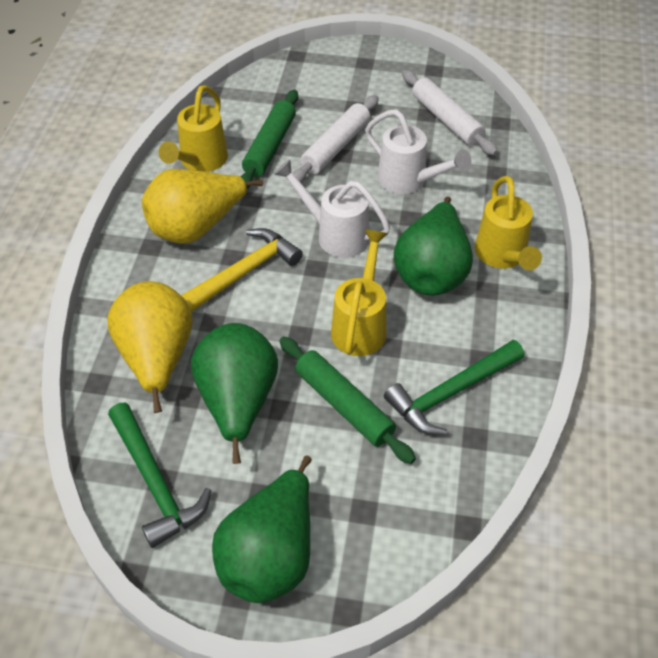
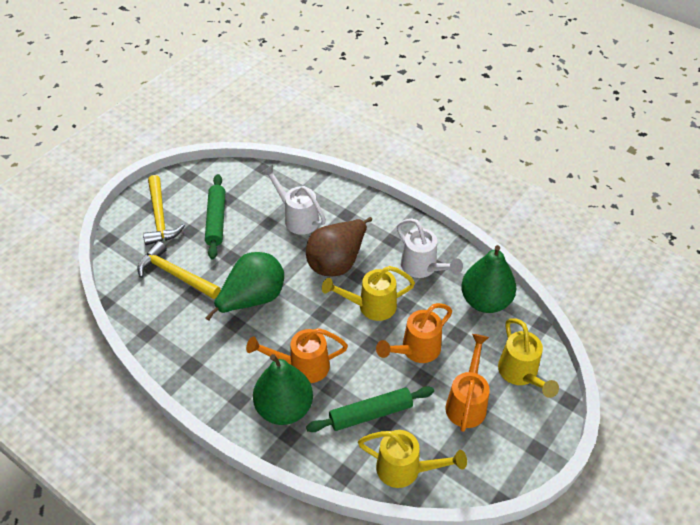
brown pear: 0 -> 1
green hammer: 2 -> 0
orange watering can: 0 -> 3
white rolling pin: 2 -> 0
yellow hammer: 1 -> 2
yellow pear: 2 -> 0

